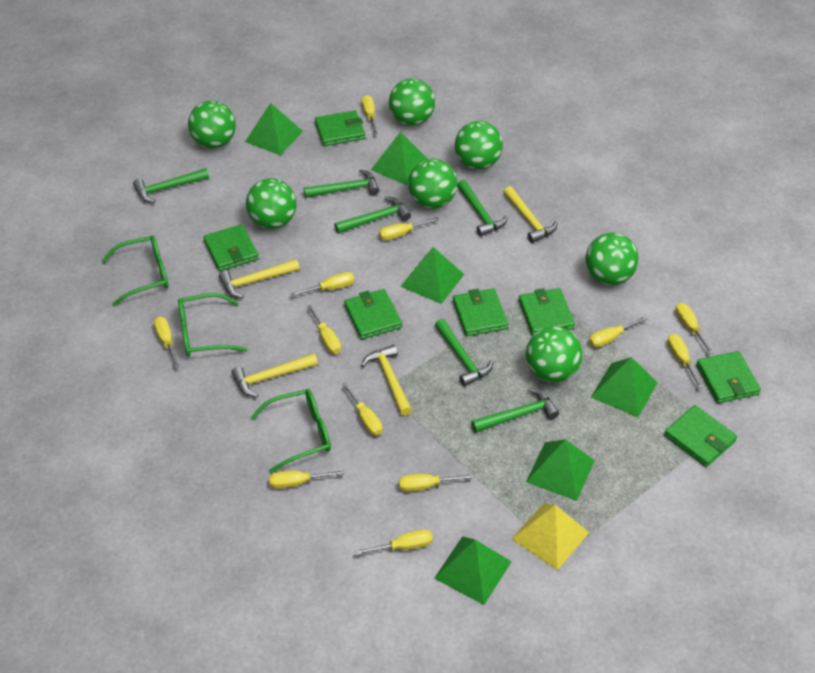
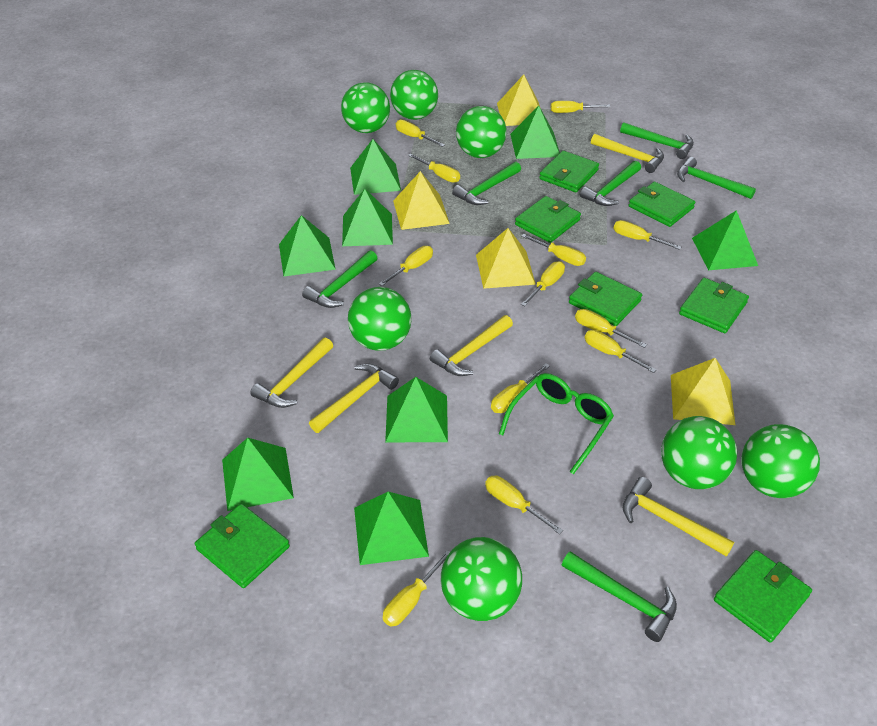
green glasses: 3 -> 1
green pyramid: 6 -> 8
yellow hammer: 4 -> 5
yellow pyramid: 1 -> 4

